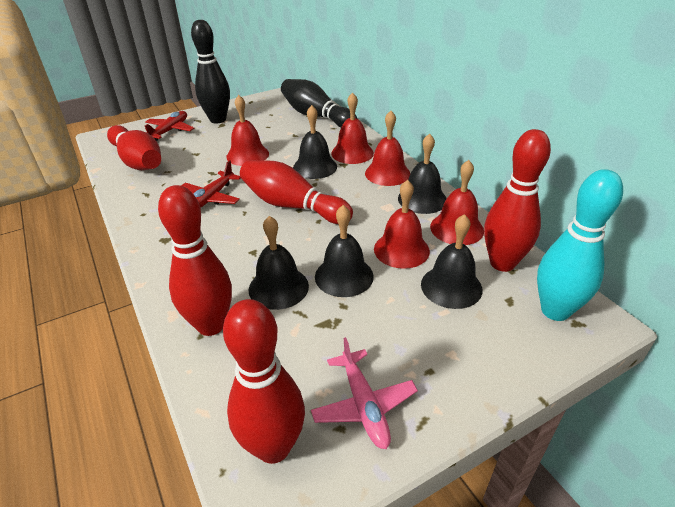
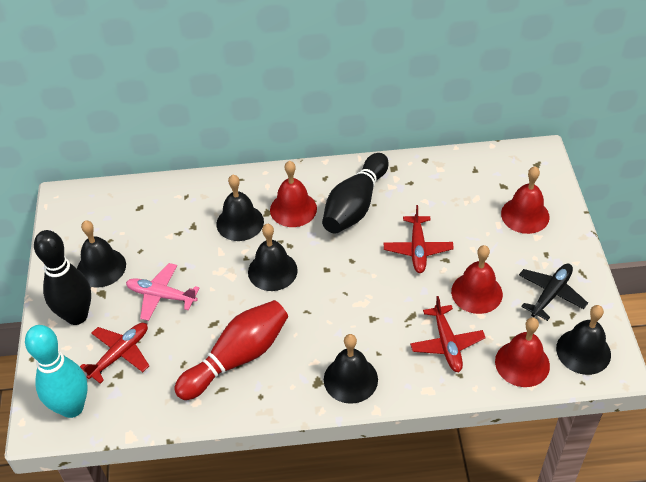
black plane: 0 -> 1
red bell: 5 -> 4
red bowling pin: 5 -> 1
red plane: 2 -> 3

